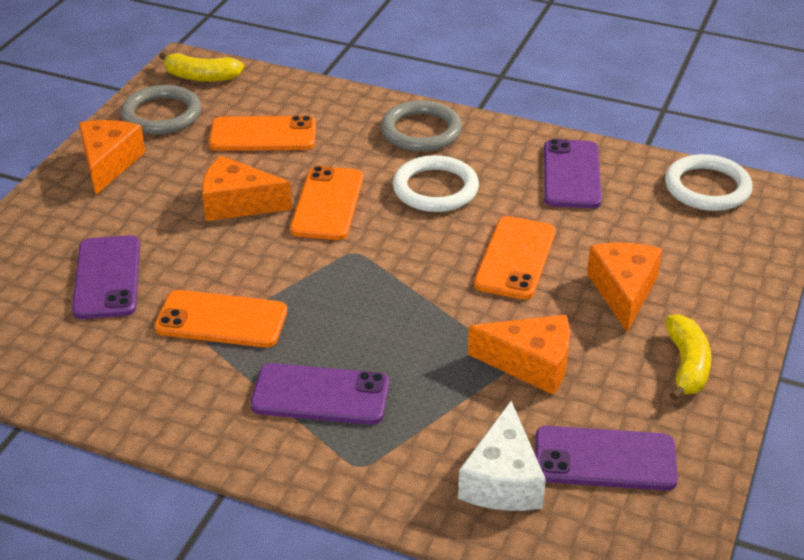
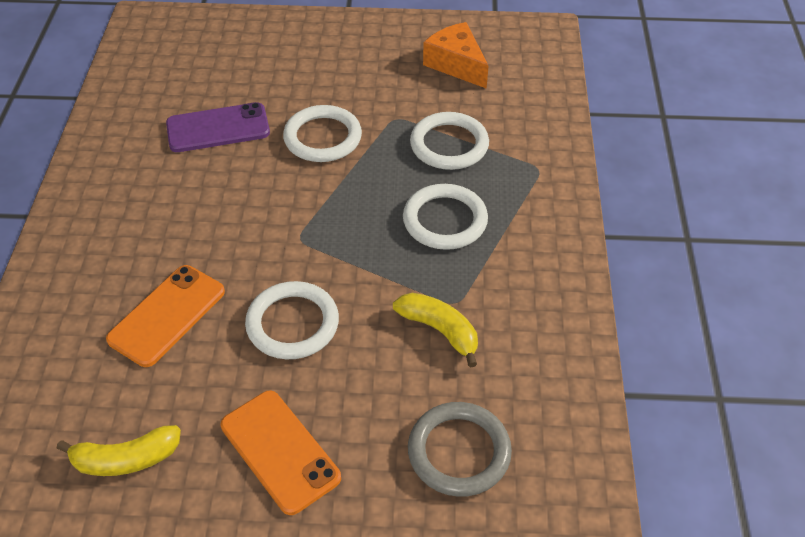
grey ring: 2 -> 1
orange cheese: 4 -> 1
orange phone: 4 -> 2
purple phone: 4 -> 1
white cheese: 1 -> 0
white ring: 2 -> 4

